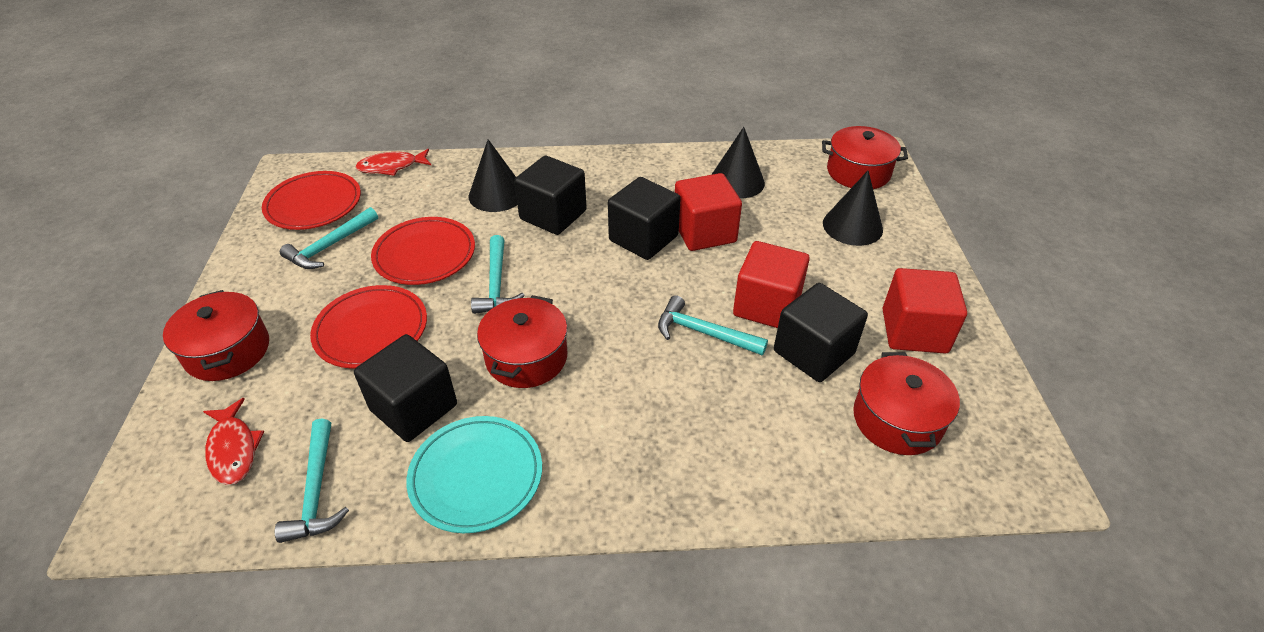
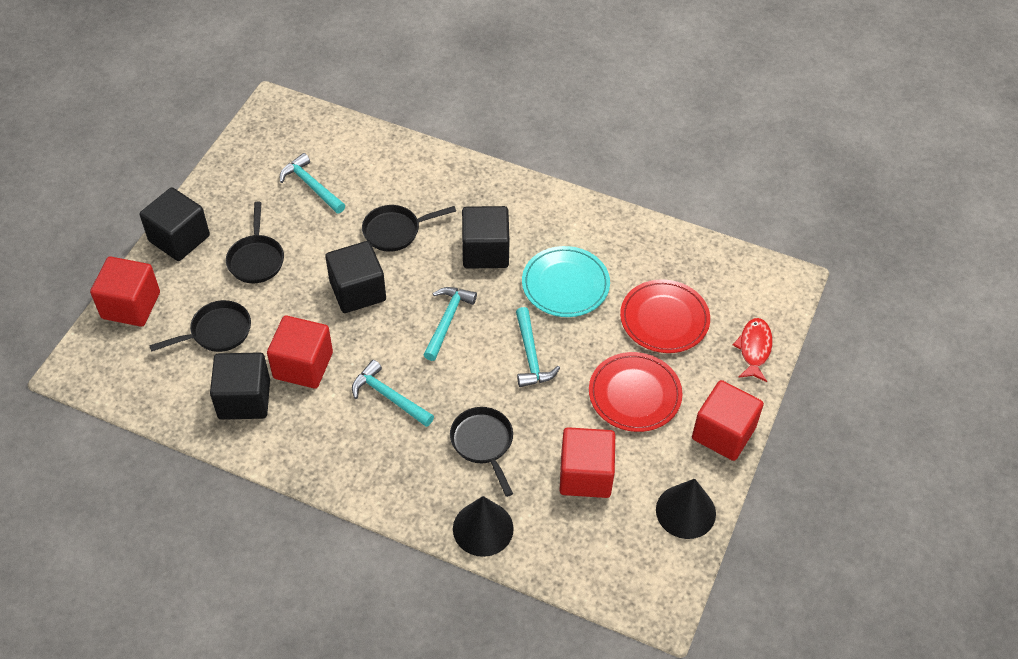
black cone: 3 -> 2
black pan: 0 -> 4
red cube: 3 -> 4
red fish: 2 -> 1
red plate: 3 -> 2
red pot: 4 -> 0

